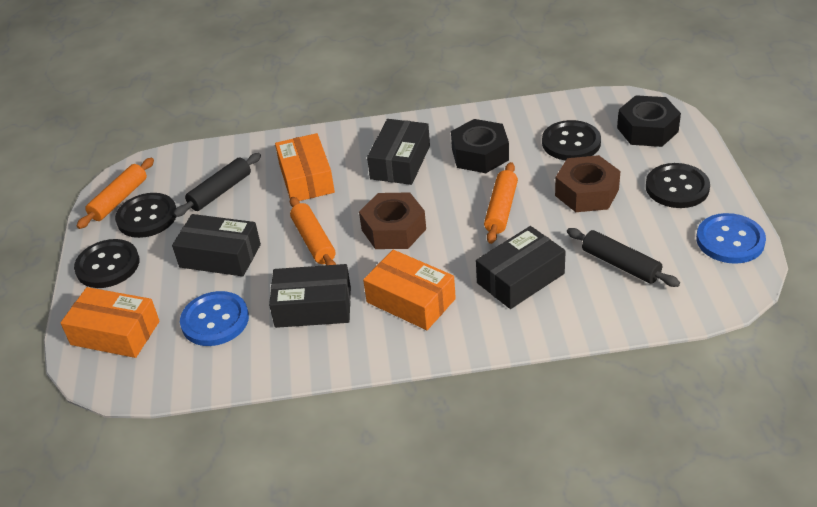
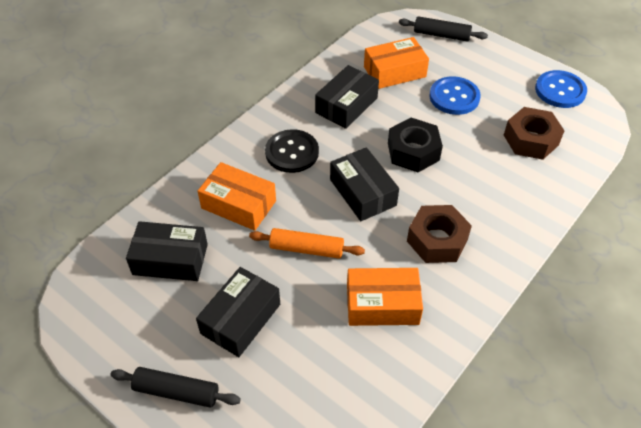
black button: 4 -> 1
black nut: 2 -> 1
orange rolling pin: 3 -> 1

